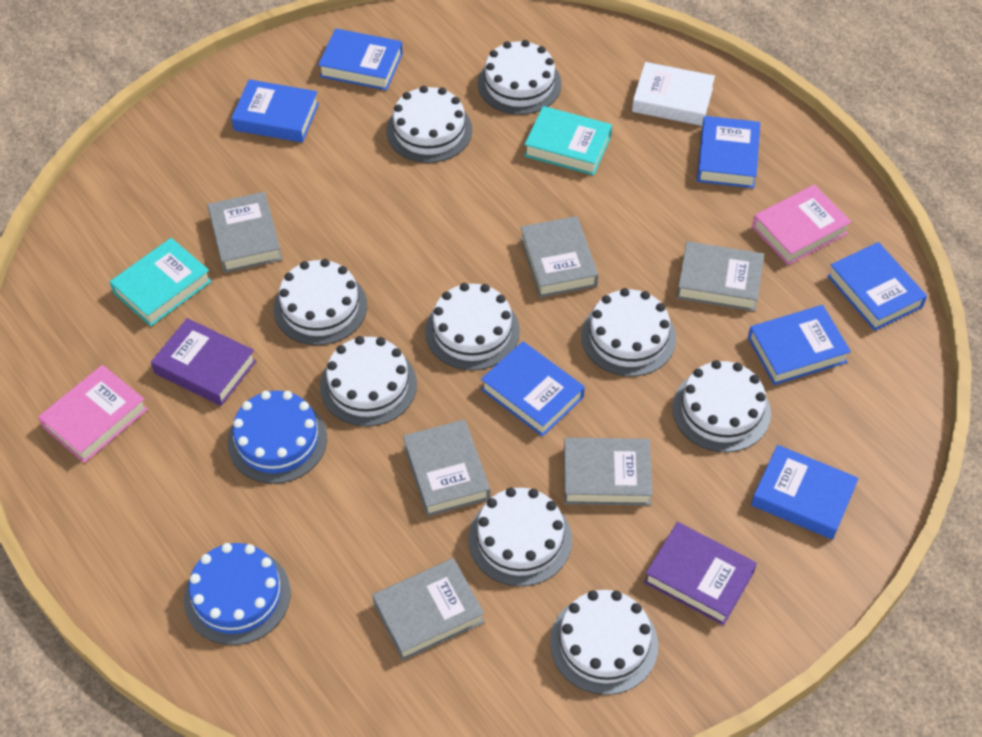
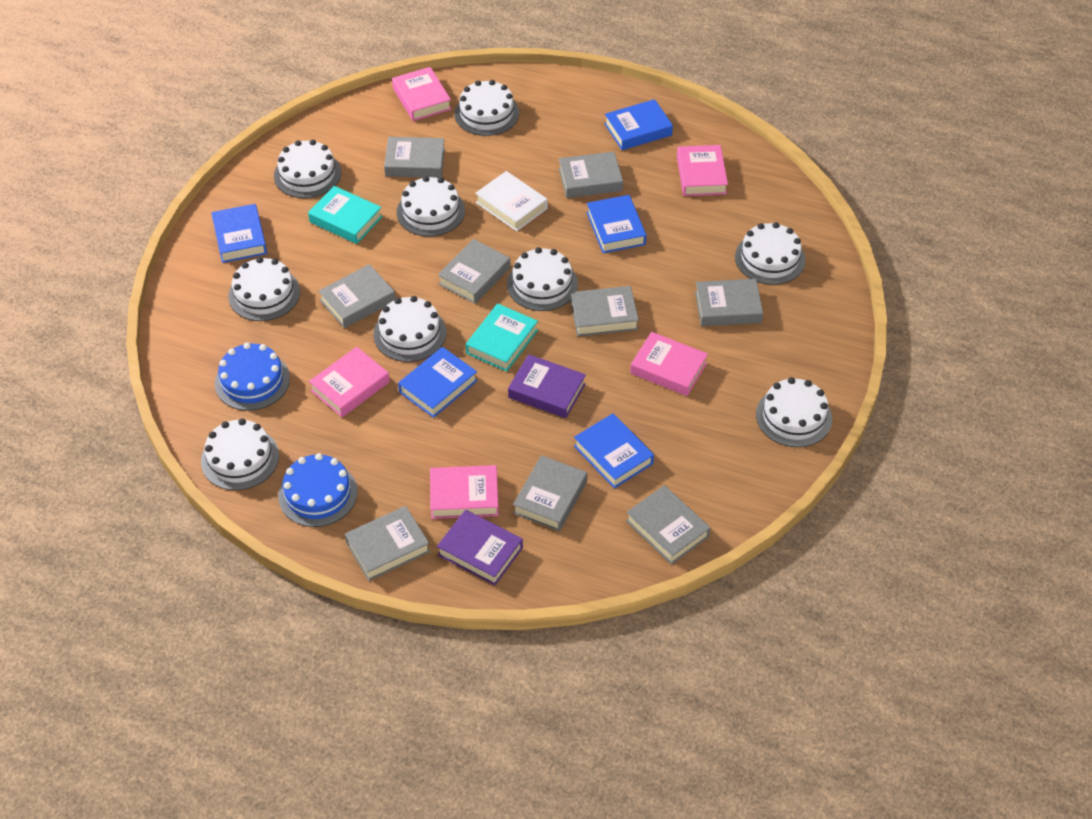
blue book: 7 -> 5
grey book: 6 -> 9
pink book: 2 -> 5

